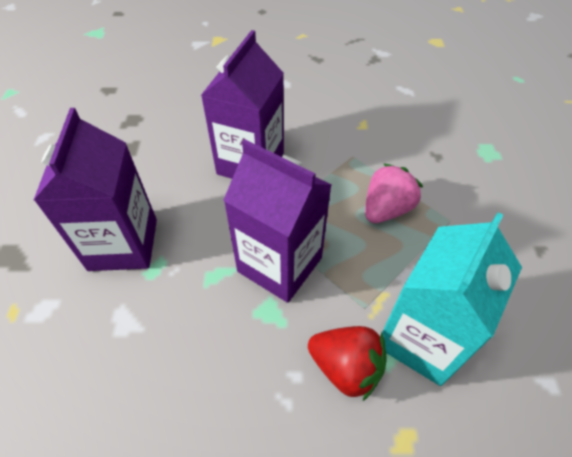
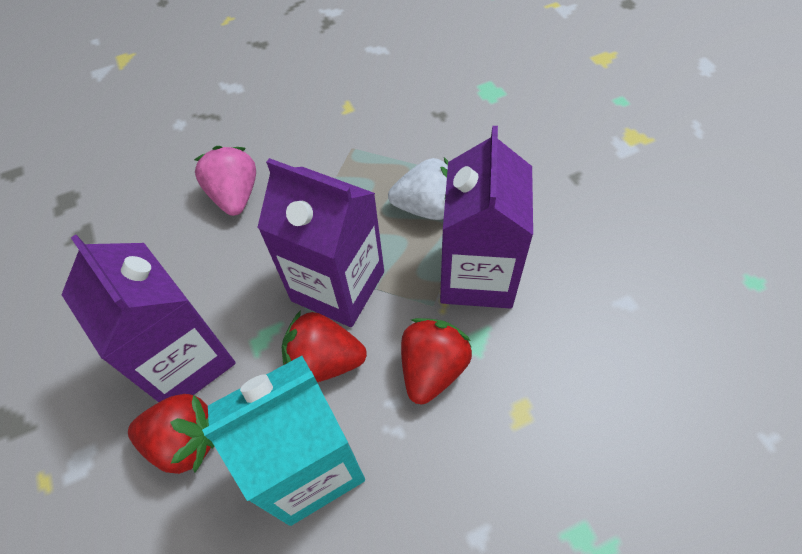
red strawberry: 1 -> 3
white strawberry: 0 -> 1

